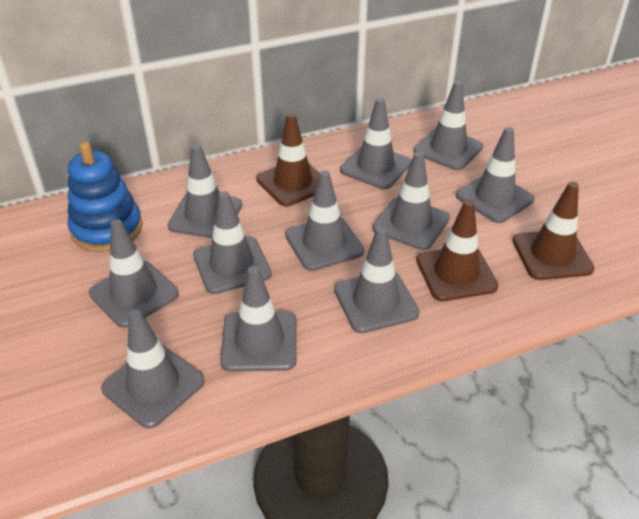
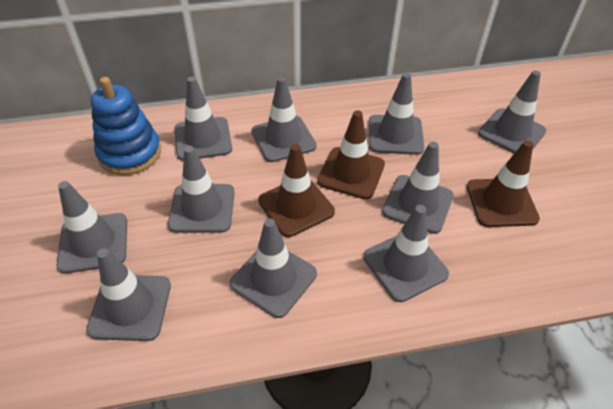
grey traffic cone: 11 -> 10

